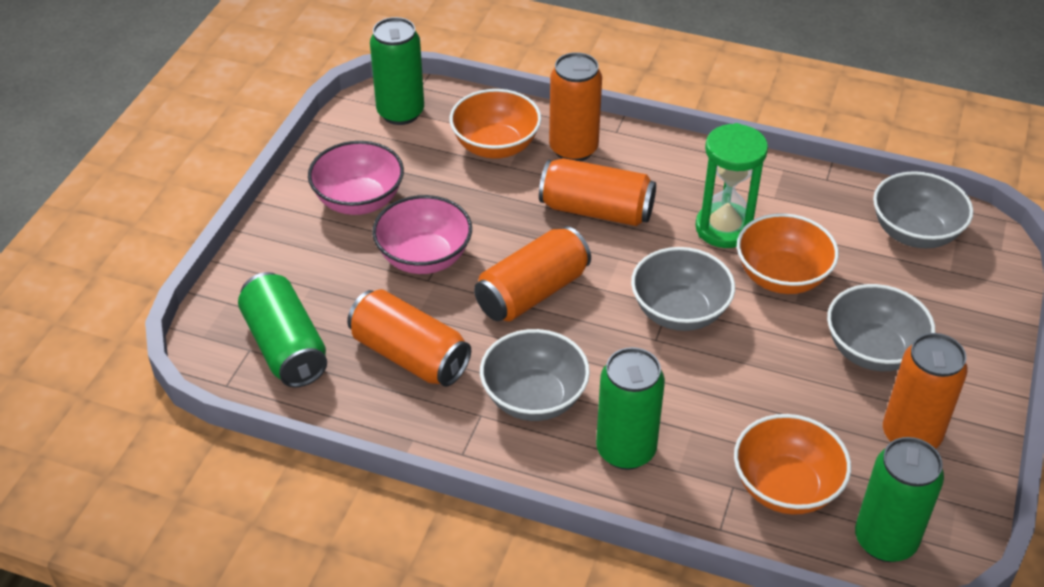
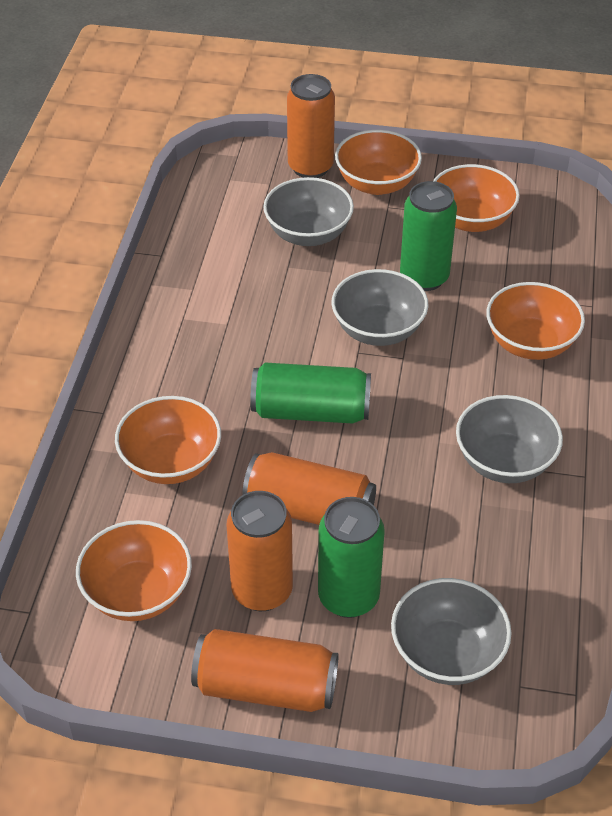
green can: 4 -> 3
green hourglass: 1 -> 0
orange bowl: 3 -> 5
orange can: 5 -> 4
pink bowl: 2 -> 0

